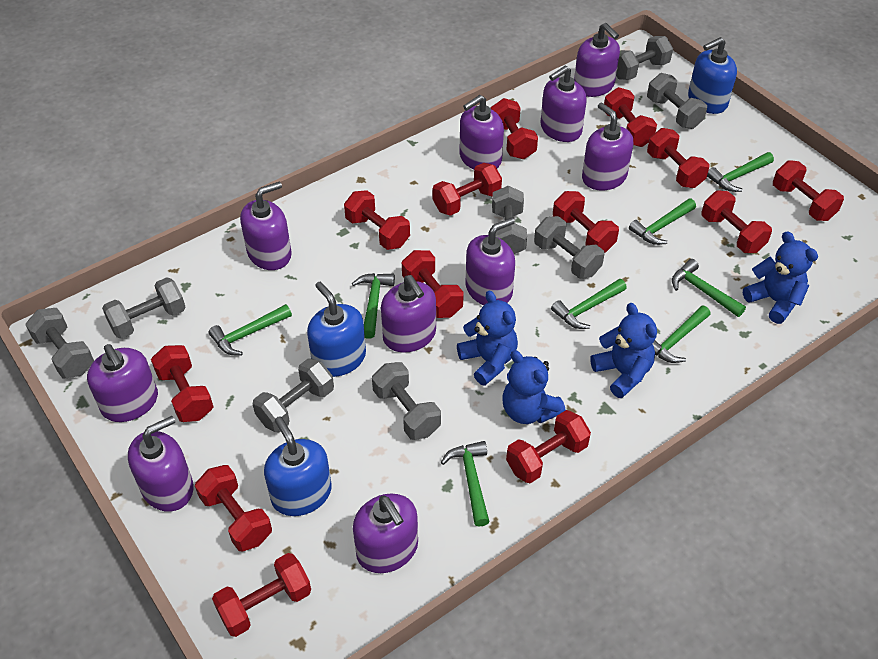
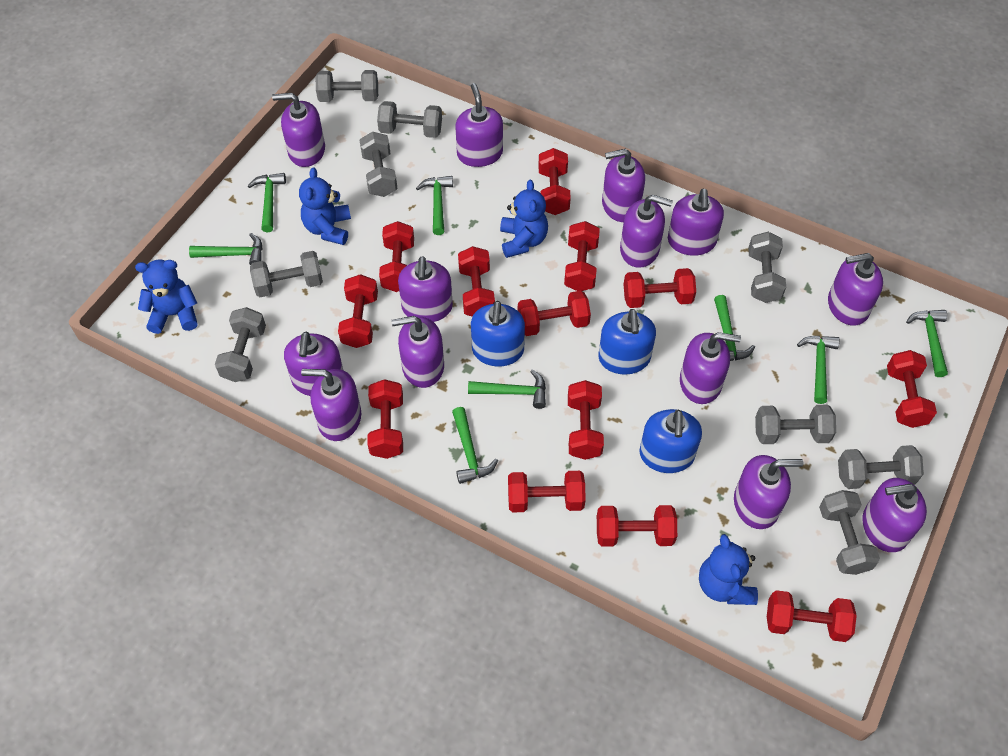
grey dumbbell: 8 -> 9
purple soap dispenser: 10 -> 13

